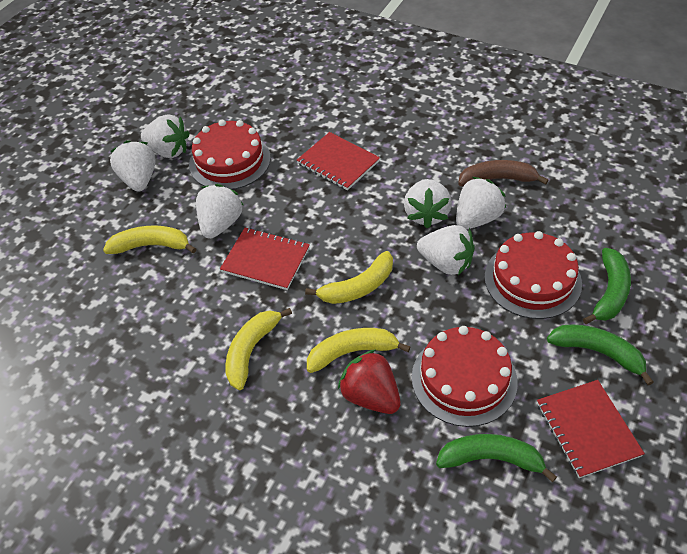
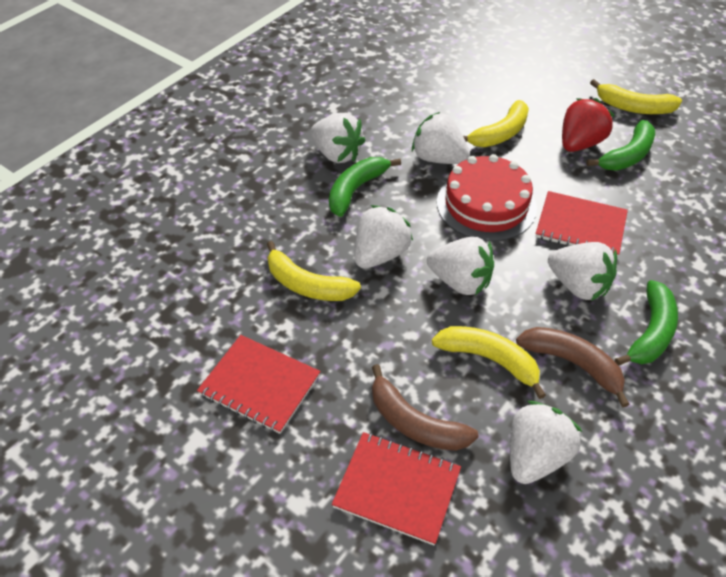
brown banana: 1 -> 2
red cake: 3 -> 1

